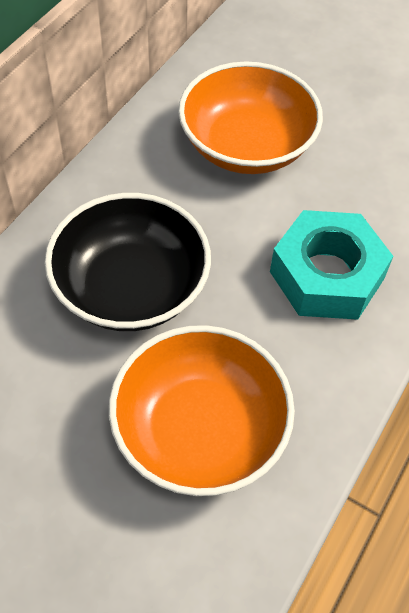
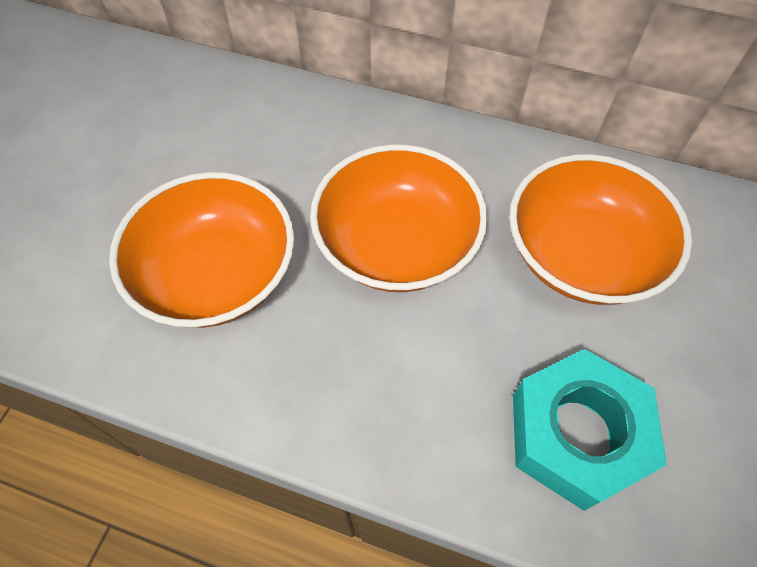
black bowl: 1 -> 0
orange bowl: 2 -> 3

